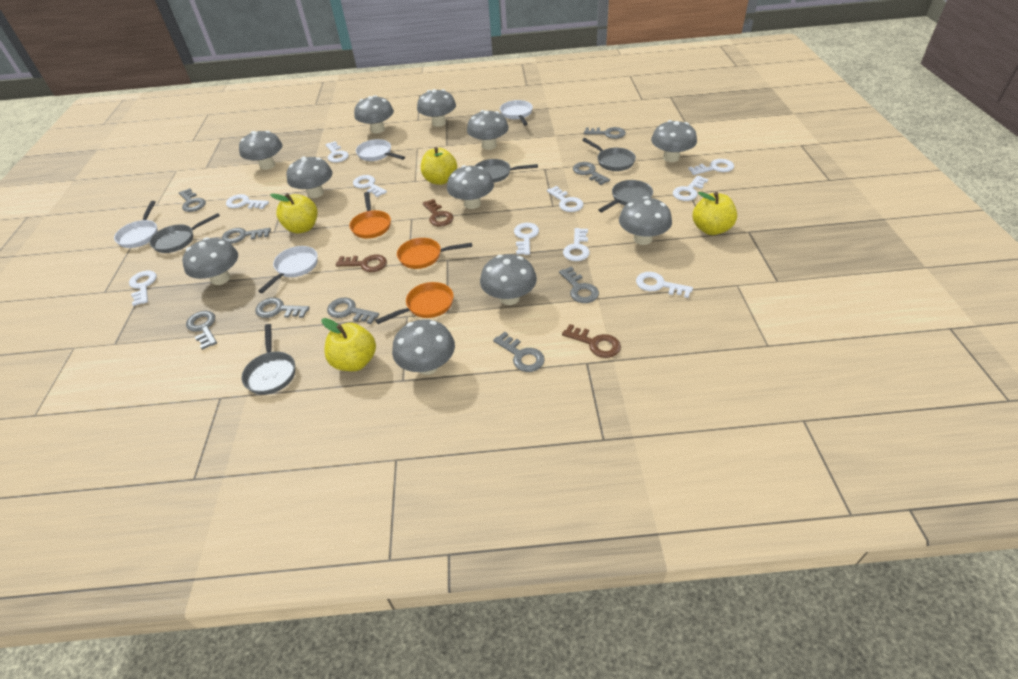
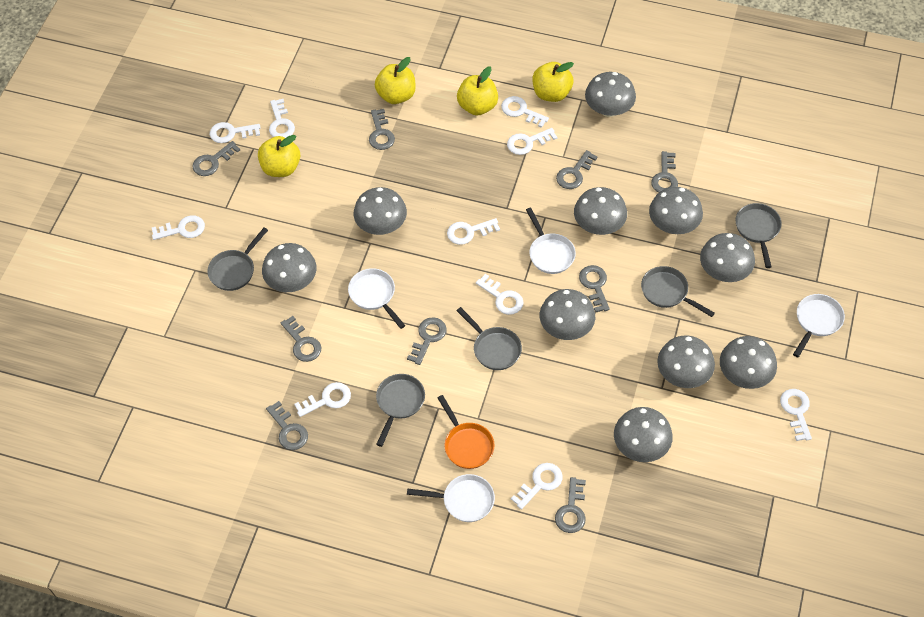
brown key: 3 -> 0
grey mushroom: 11 -> 10
orange pan: 3 -> 1

